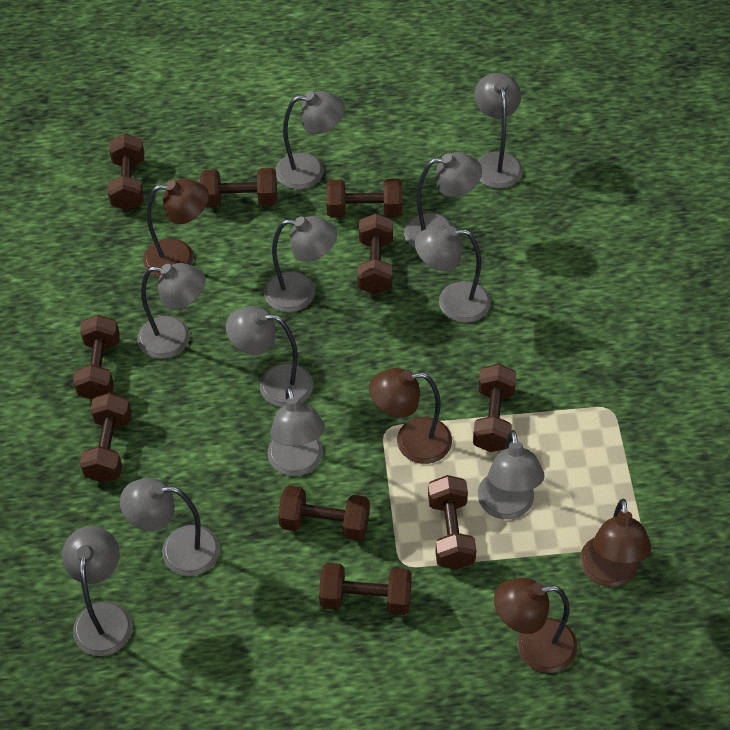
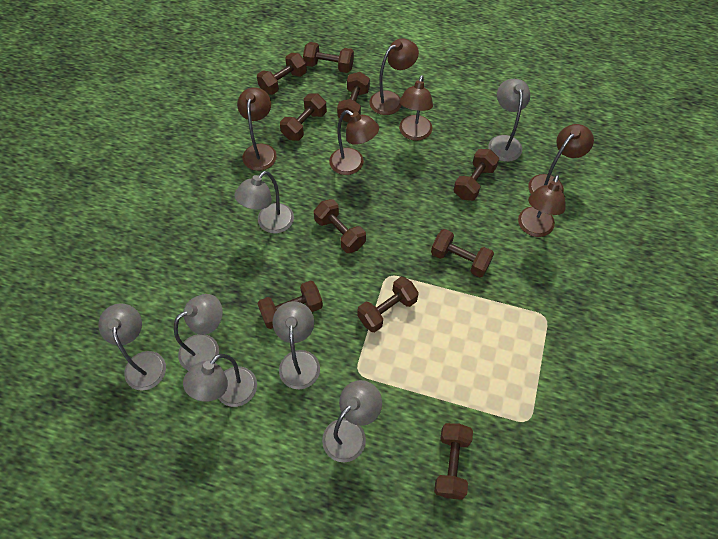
brown lamp: 4 -> 6
grey lamp: 11 -> 7

